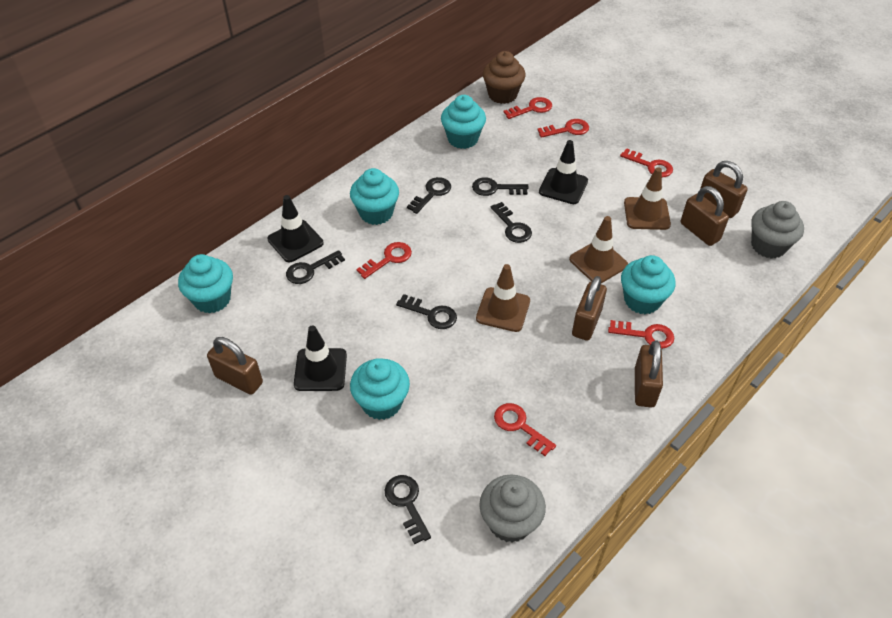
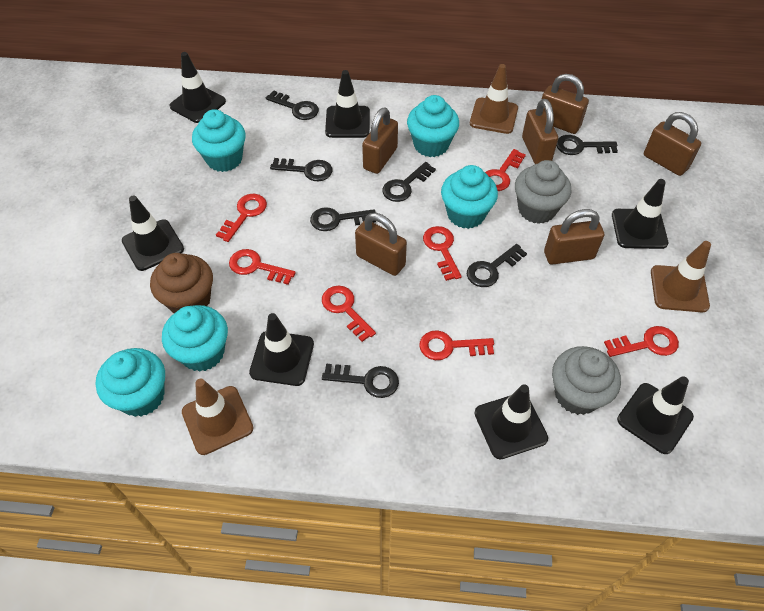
black key: 6 -> 7
black traffic cone: 3 -> 7
brown padlock: 5 -> 6
red key: 6 -> 7

